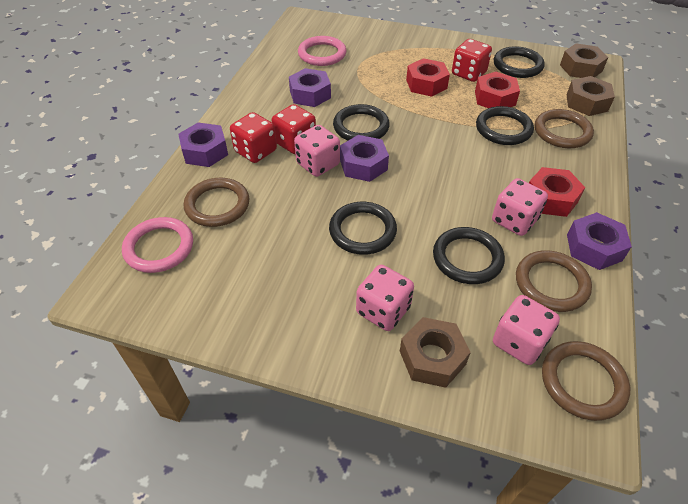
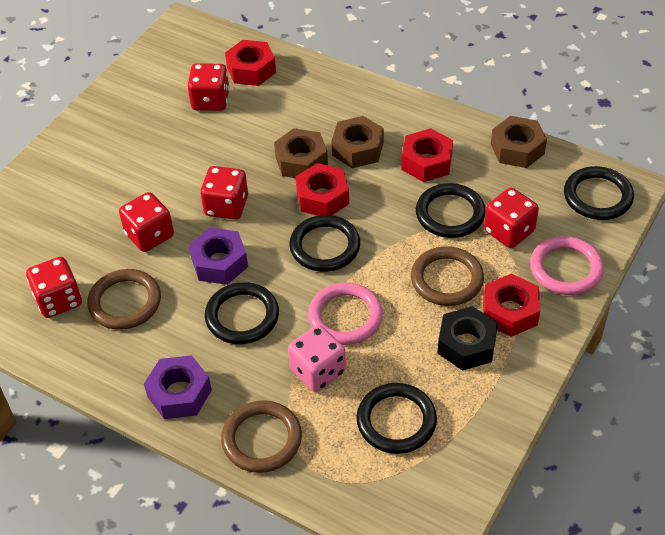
black nut: 0 -> 1
brown ring: 4 -> 3
pink dice: 4 -> 1
purple nut: 4 -> 2
red dice: 3 -> 5
red nut: 3 -> 4

